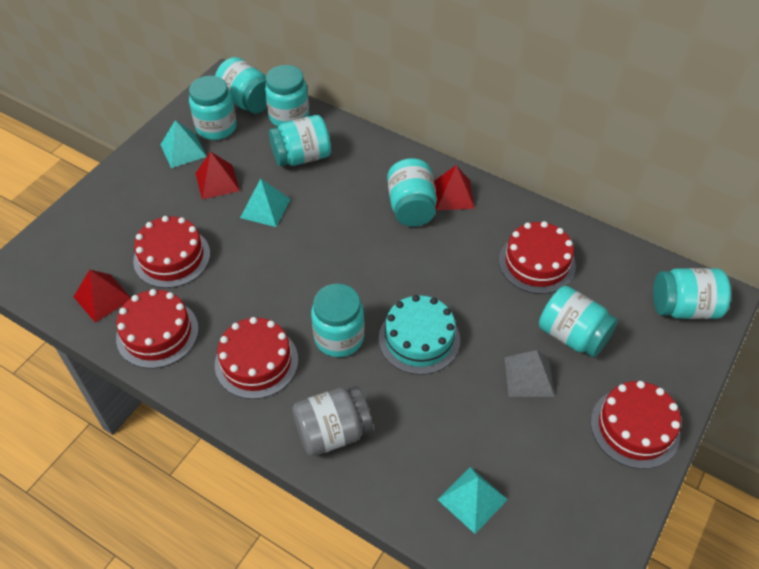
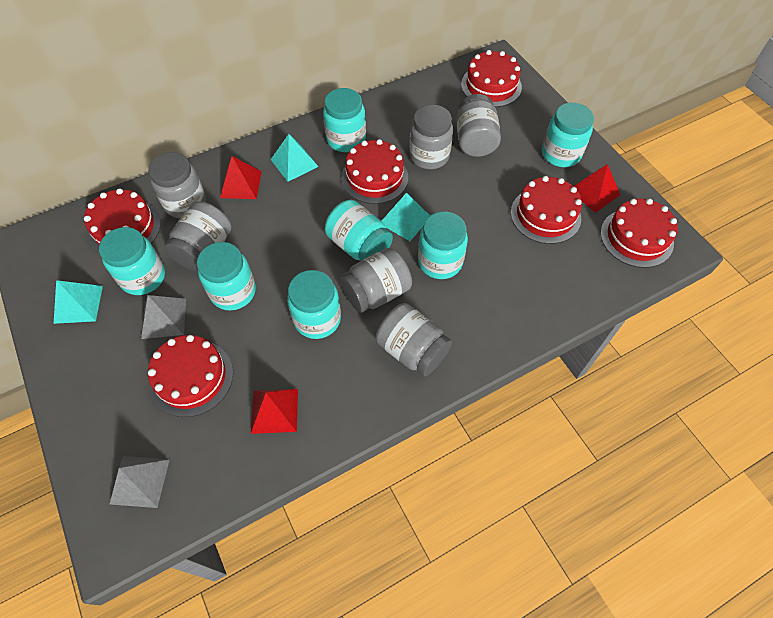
grey jar: 1 -> 6
grey pyramid: 1 -> 2
red cake: 5 -> 6
turquoise cake: 1 -> 0
turquoise jar: 8 -> 7

